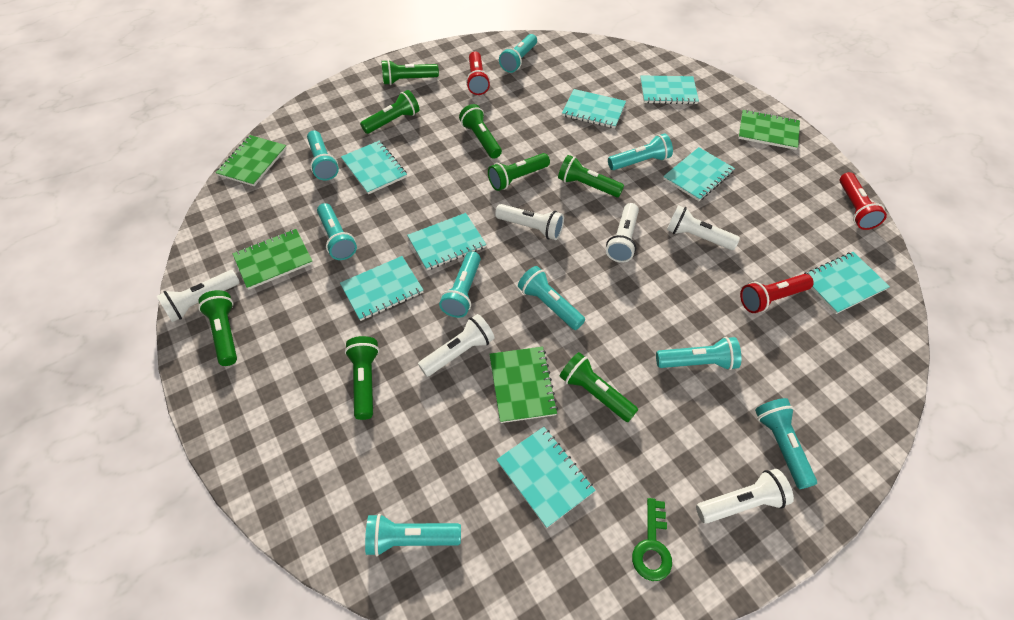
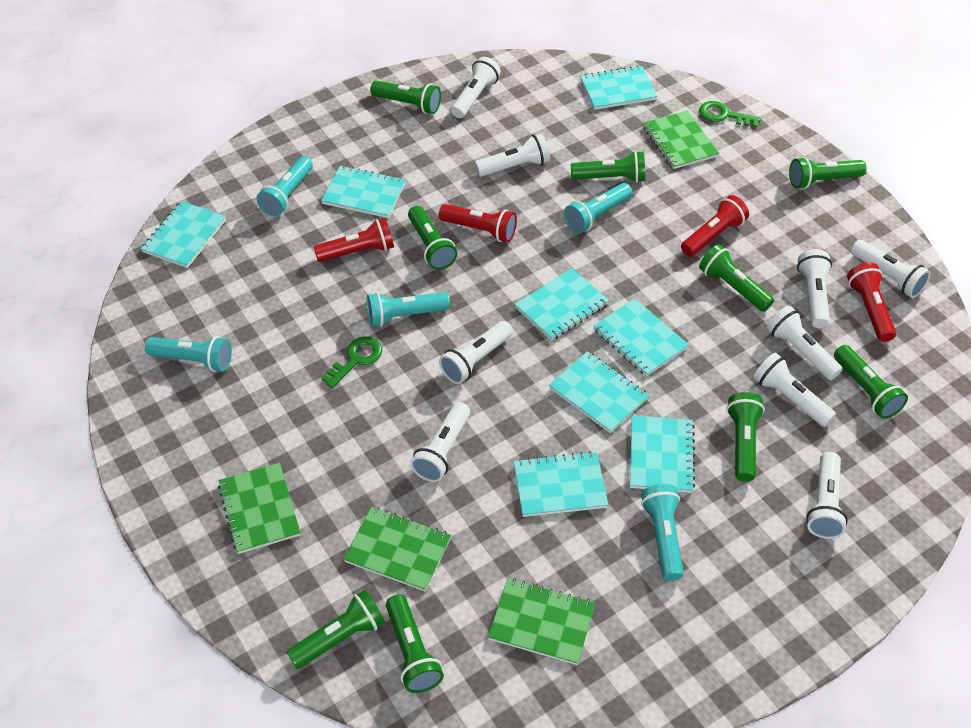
green flashlight: 8 -> 9
green key: 1 -> 2
red flashlight: 3 -> 4
turquoise flashlight: 9 -> 5
white flashlight: 6 -> 9

